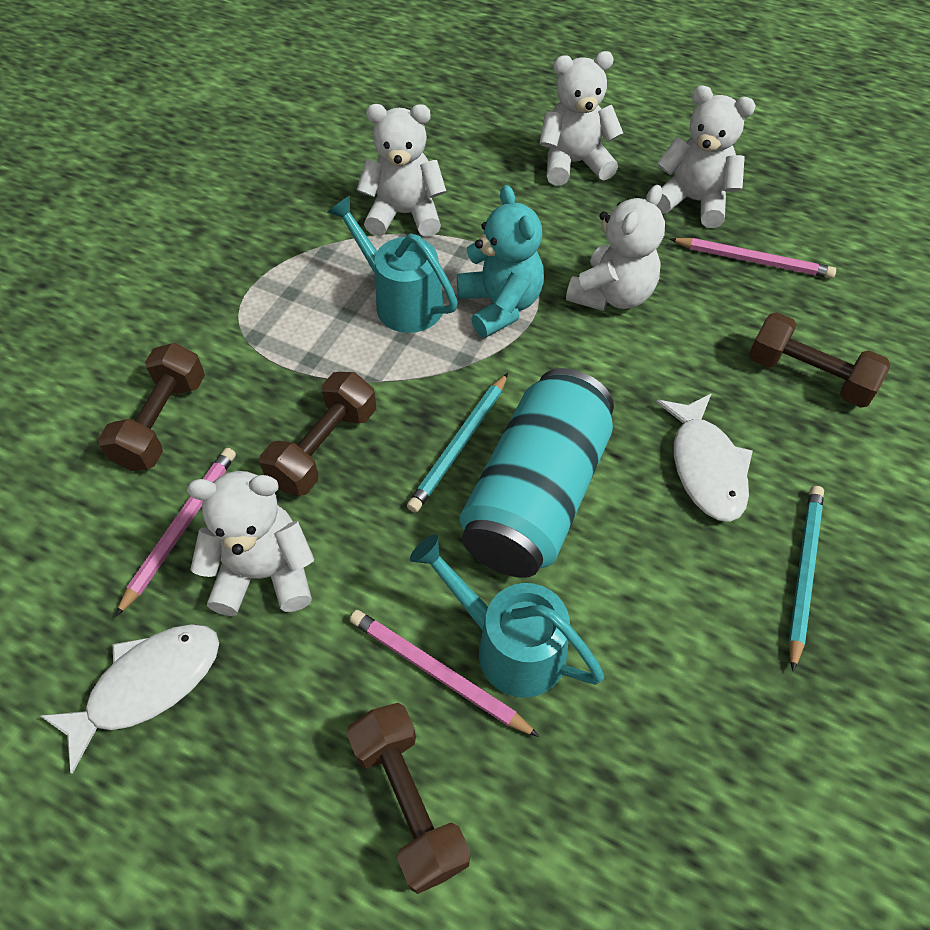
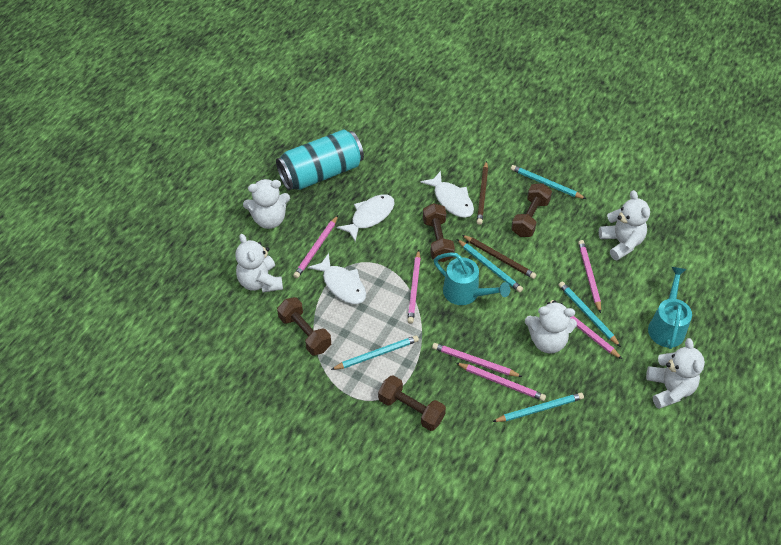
brown pencil: 0 -> 2
pink pencil: 3 -> 6
turquoise pencil: 2 -> 5
turquoise teddy bear: 1 -> 0
white fish: 2 -> 3

